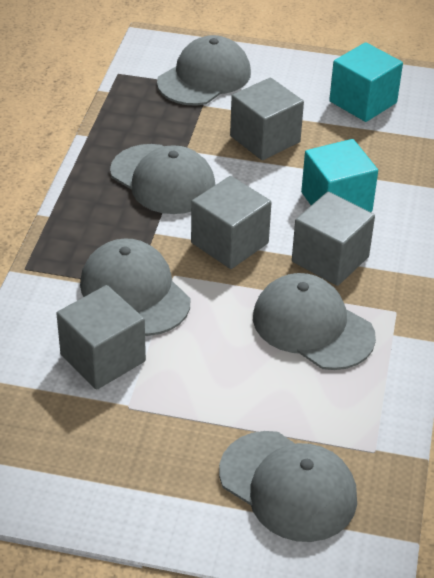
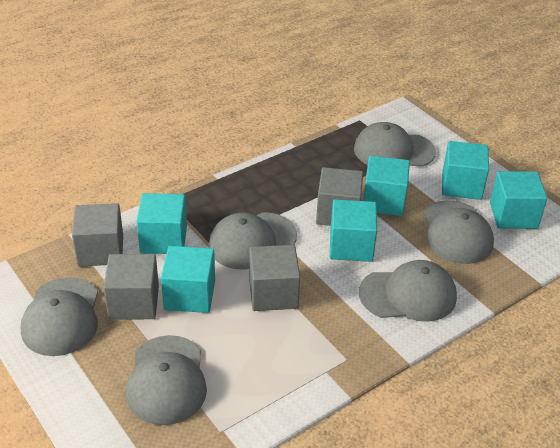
grey cap: 5 -> 6
turquoise cube: 2 -> 6

